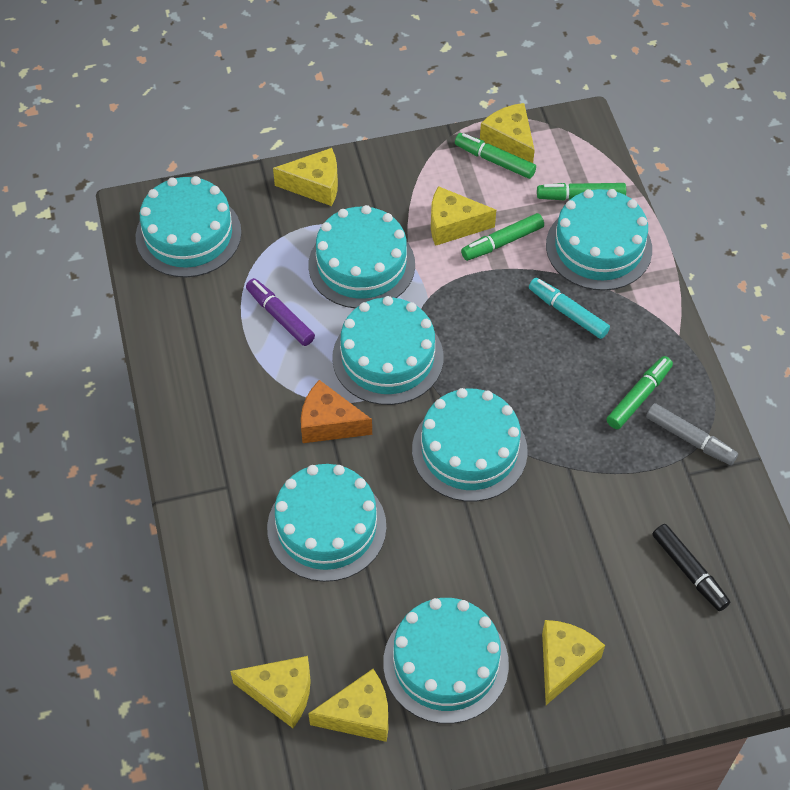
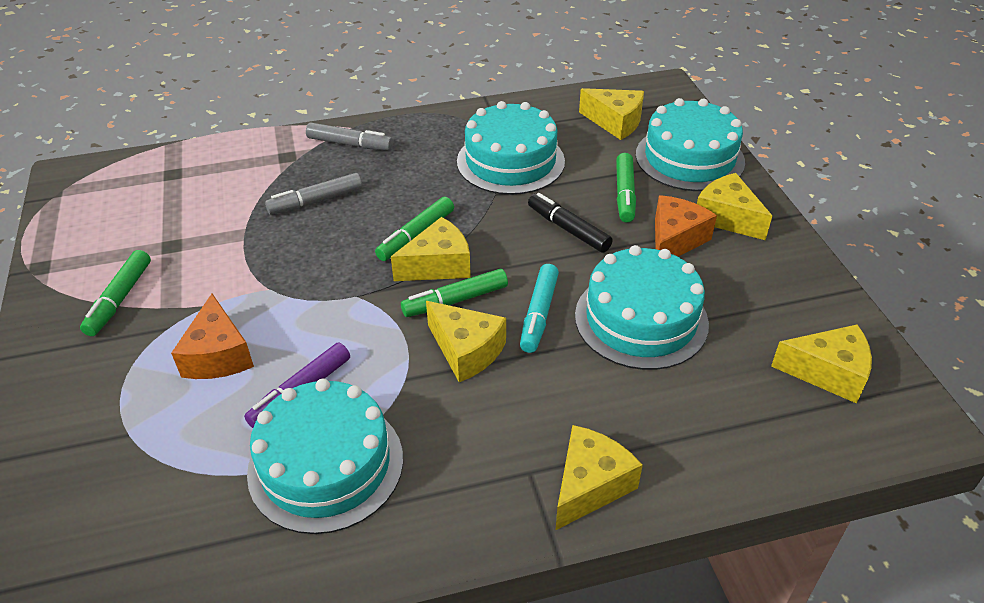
grey marker: 1 -> 2
orange cheese: 1 -> 2
turquoise cake: 7 -> 4

